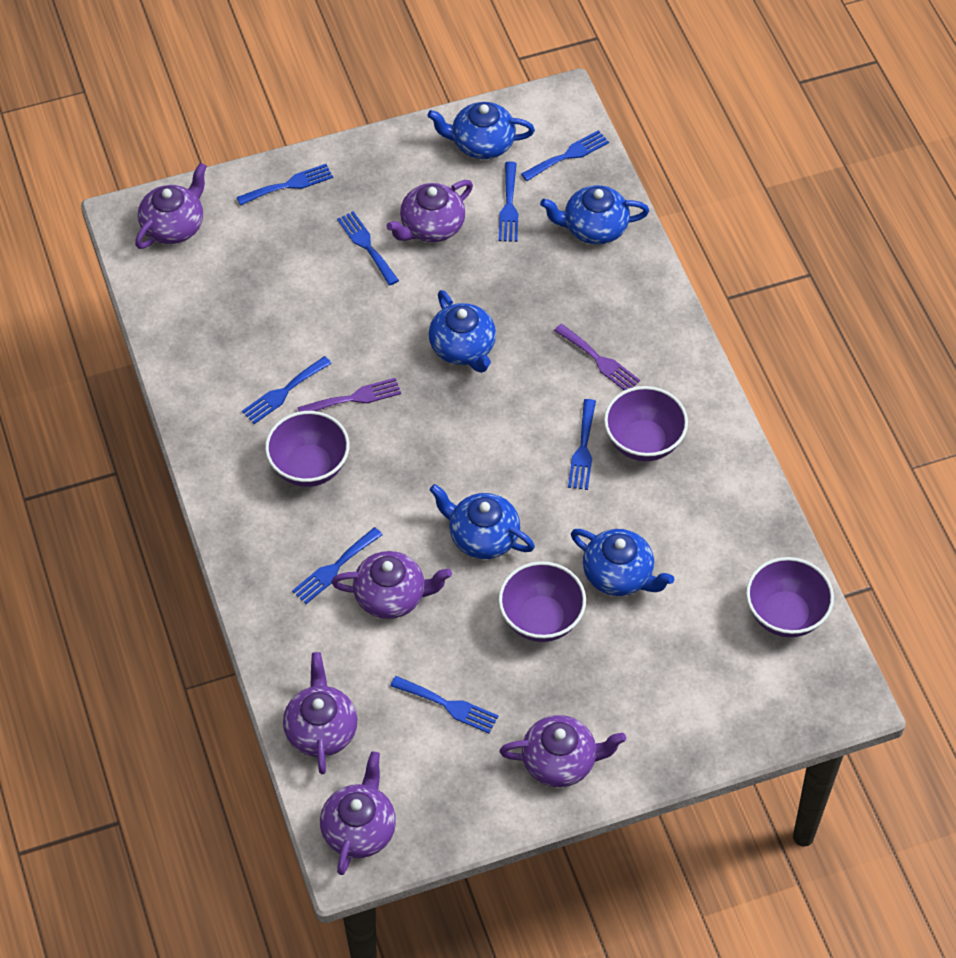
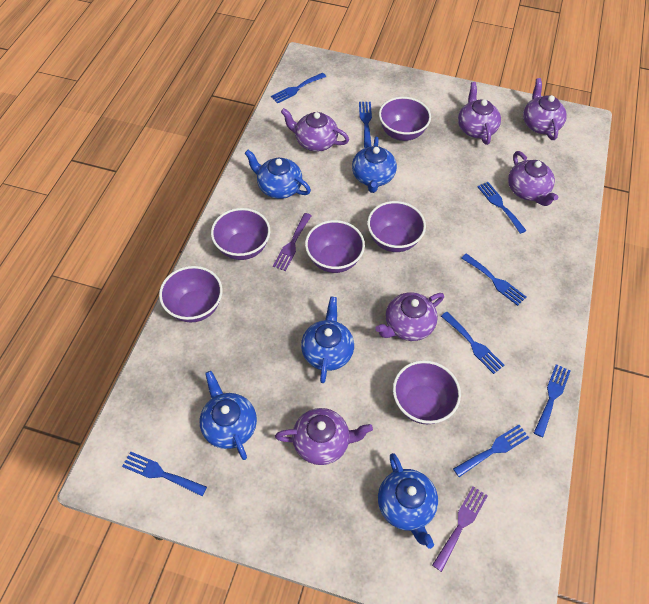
purple bowl: 4 -> 6

